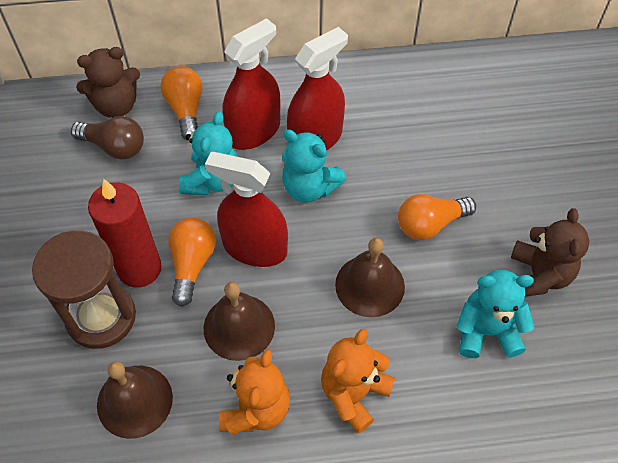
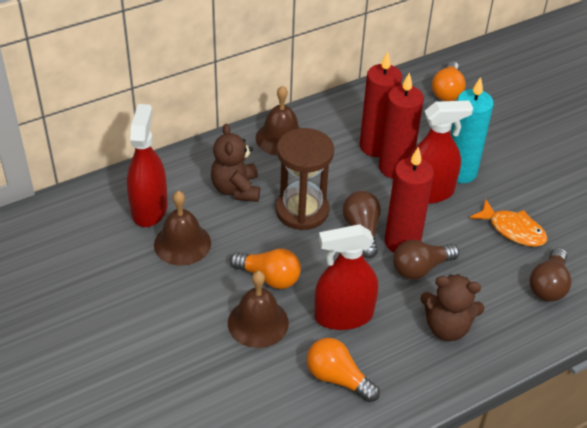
brown light bulb: 1 -> 3
orange fish: 0 -> 1
orange teddy bear: 2 -> 0
red candle: 1 -> 3
turquoise candle: 0 -> 1
turquoise teddy bear: 3 -> 0

